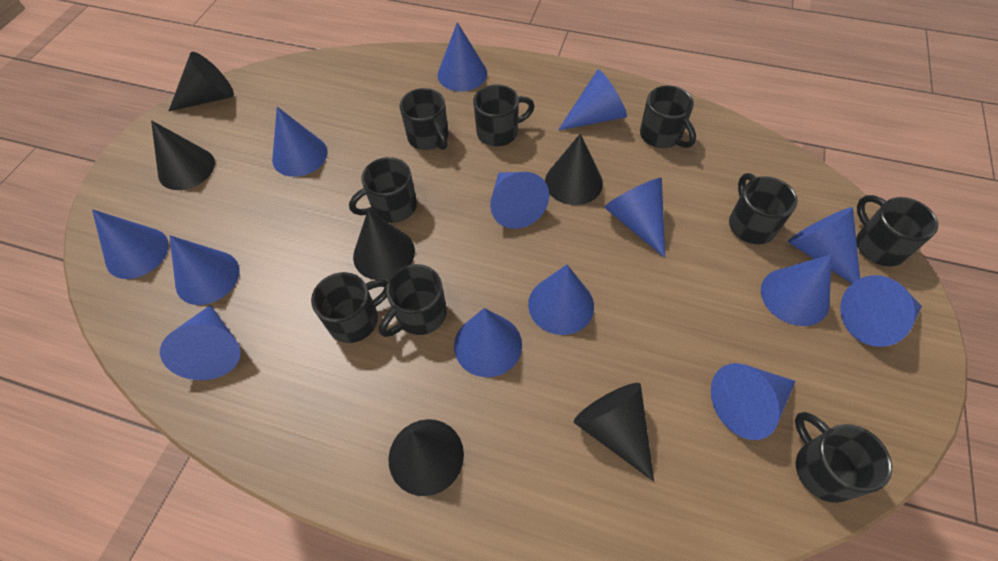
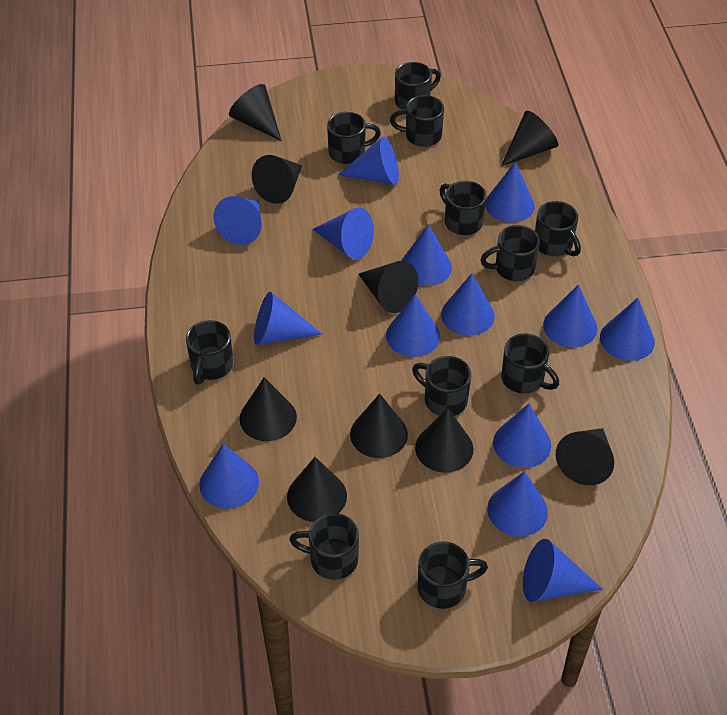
black cone: 6 -> 9
black mug: 9 -> 11

